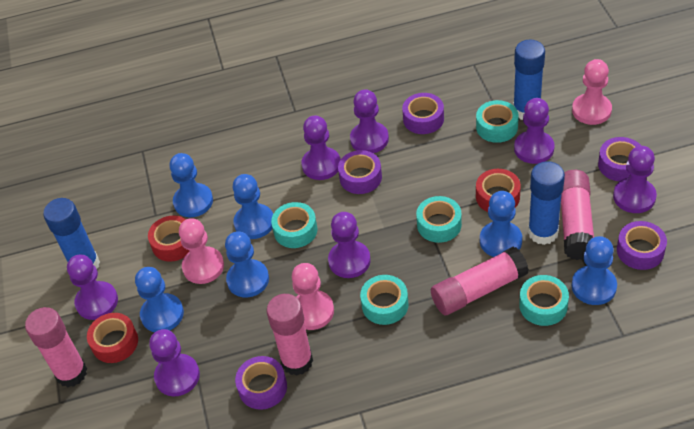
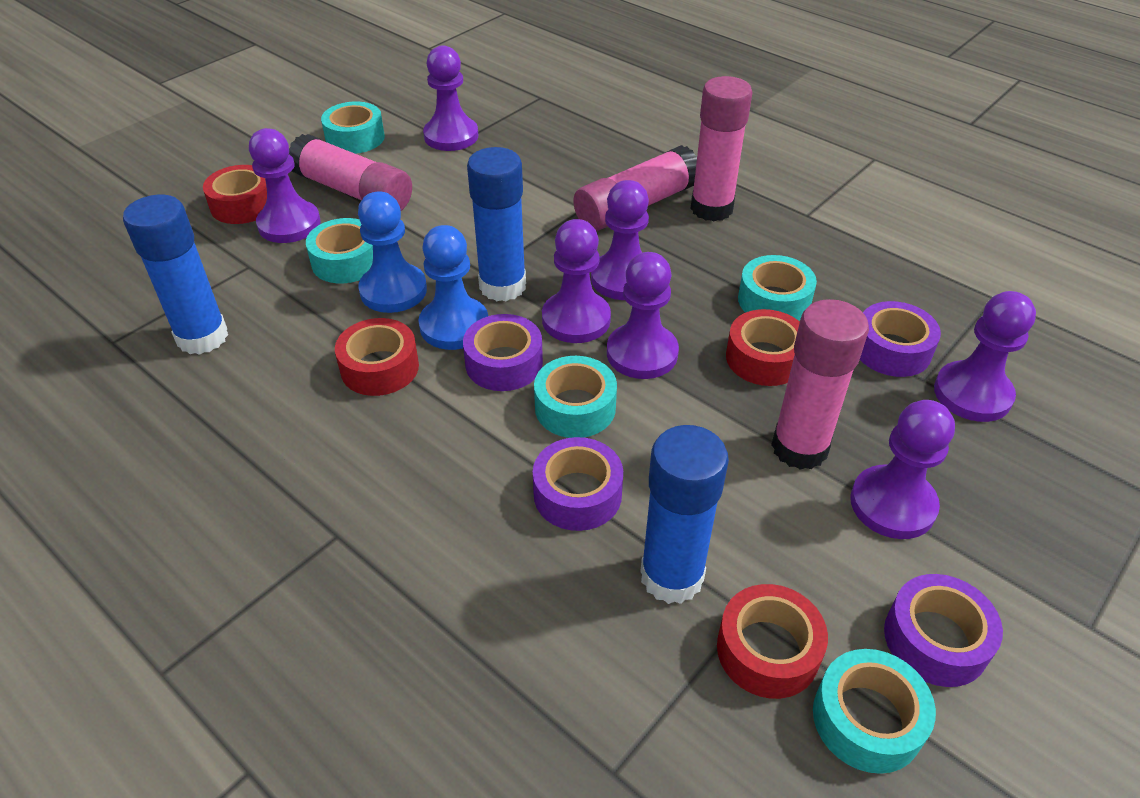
blue pawn: 6 -> 2
pink pawn: 3 -> 0
purple tape: 5 -> 4
red tape: 3 -> 4

